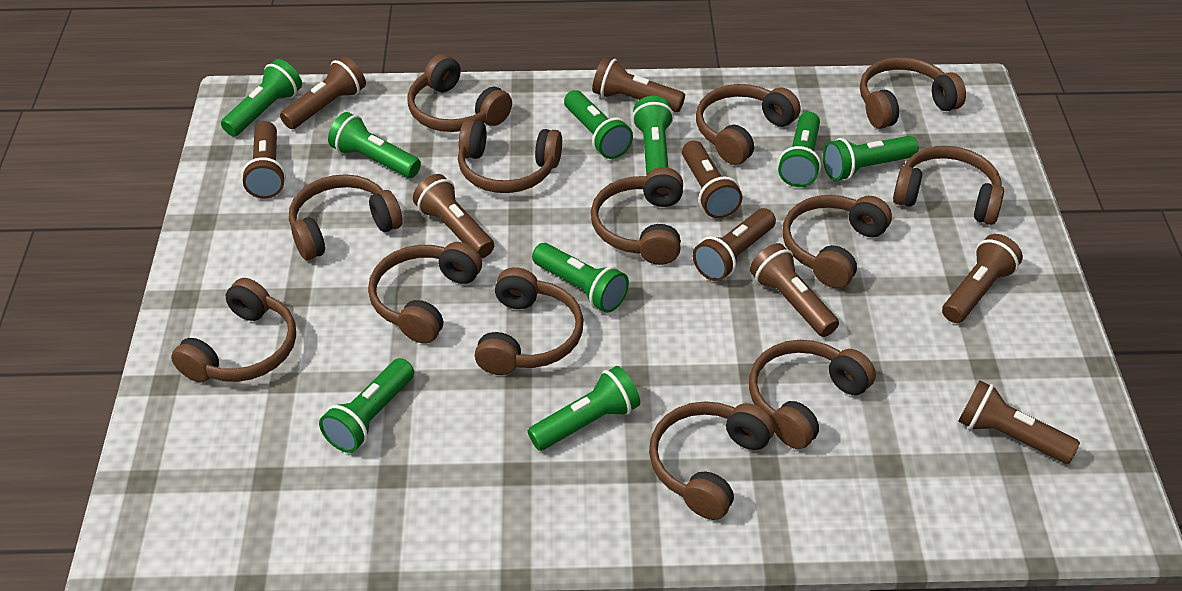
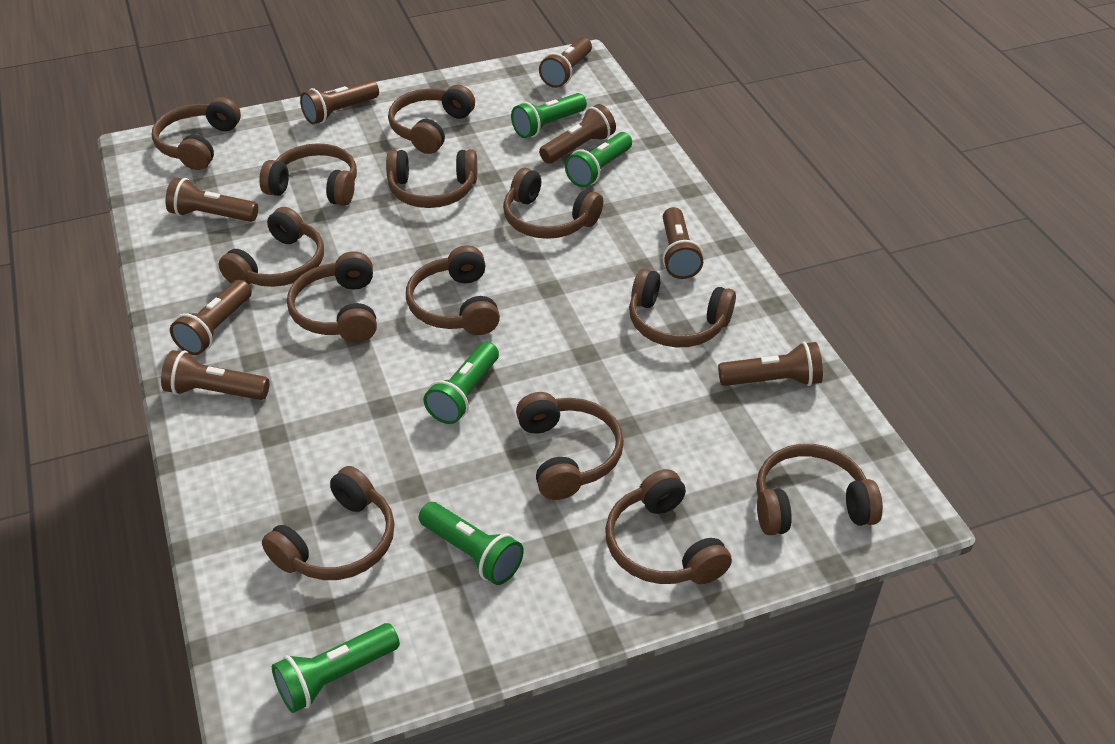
brown flashlight: 9 -> 8
green flashlight: 9 -> 5

